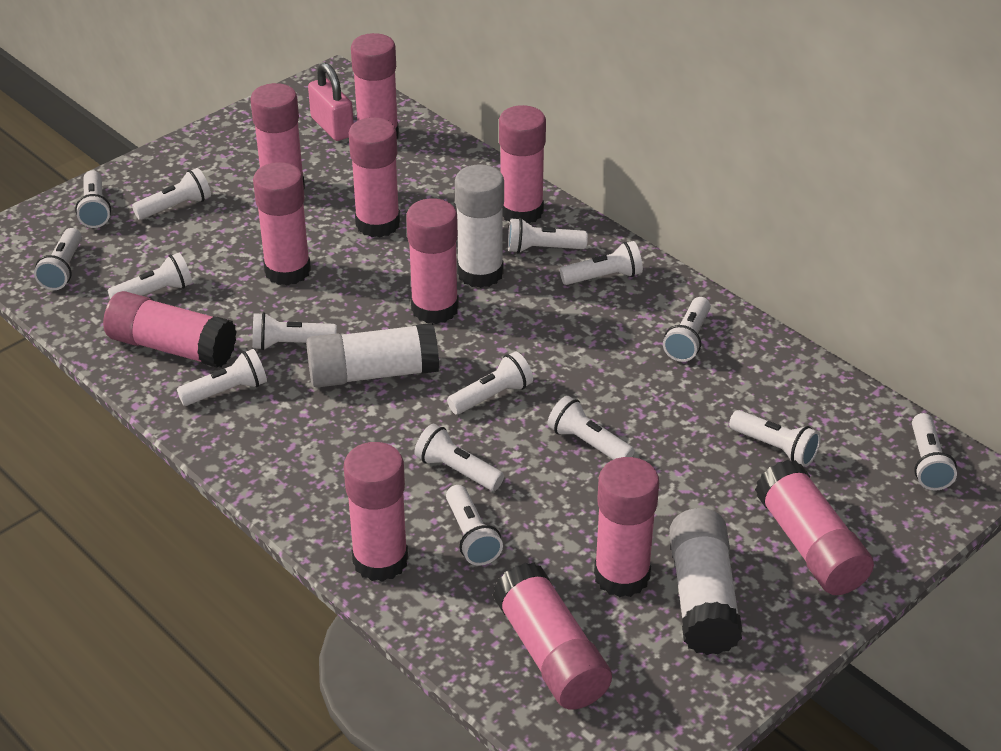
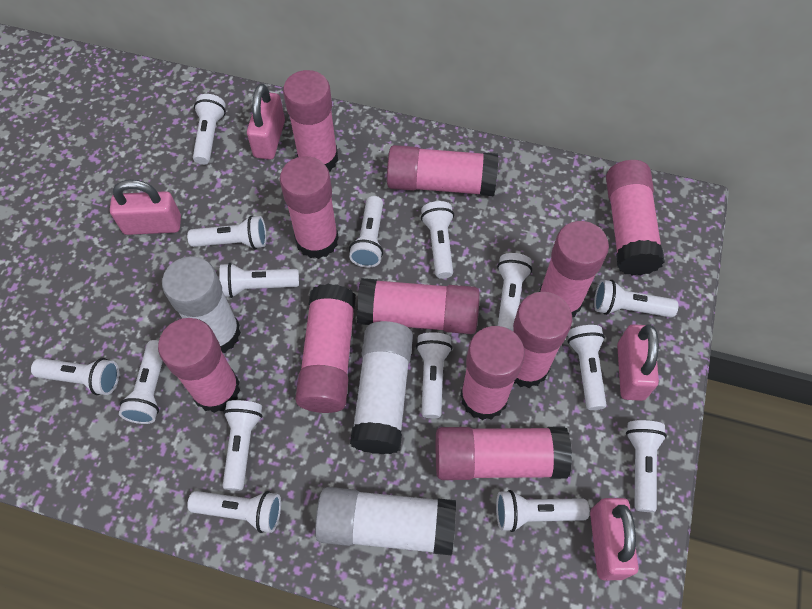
pink padlock: 1 -> 4

